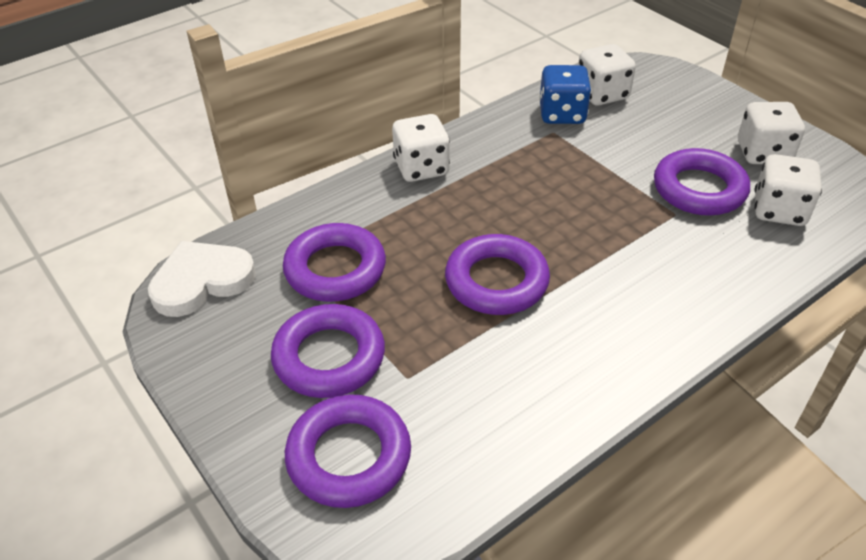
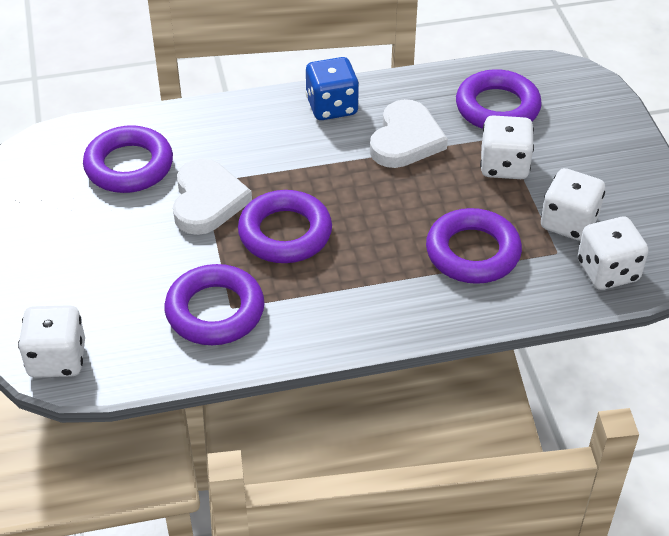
white heart: 1 -> 2

